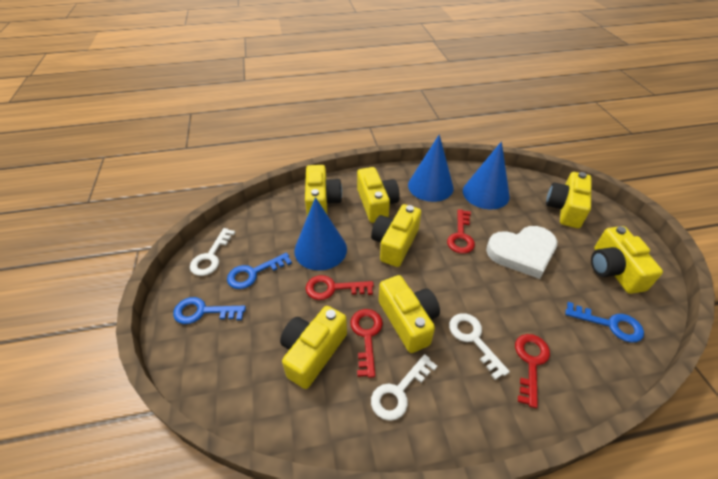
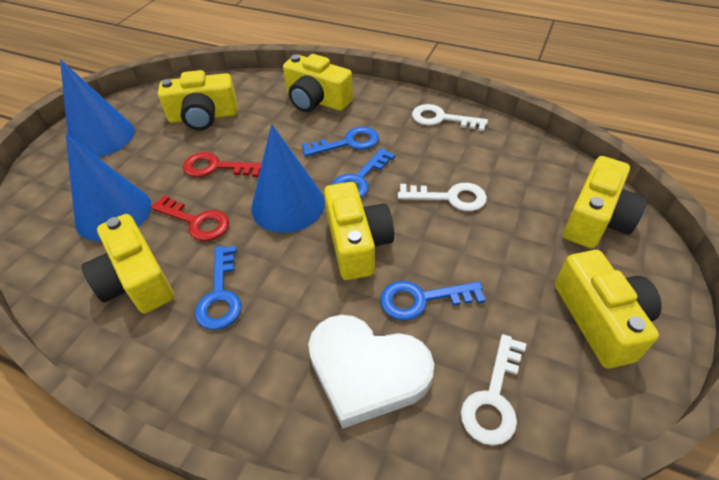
blue key: 3 -> 4
red key: 4 -> 2
yellow camera: 7 -> 6

